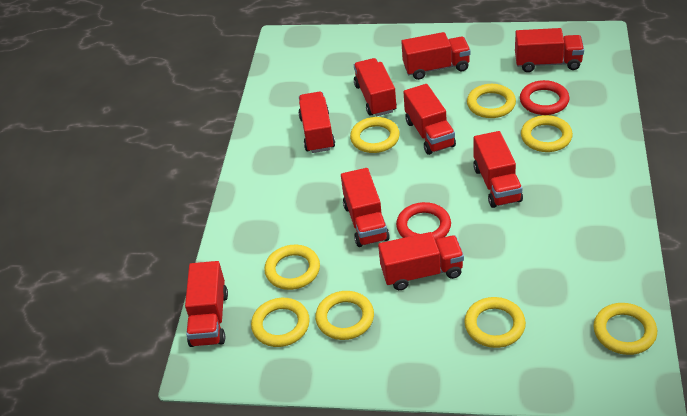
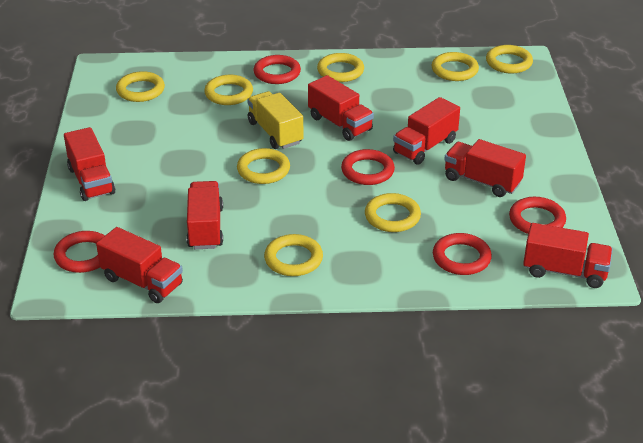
red ring: 2 -> 5
red truck: 9 -> 7
yellow truck: 0 -> 1

